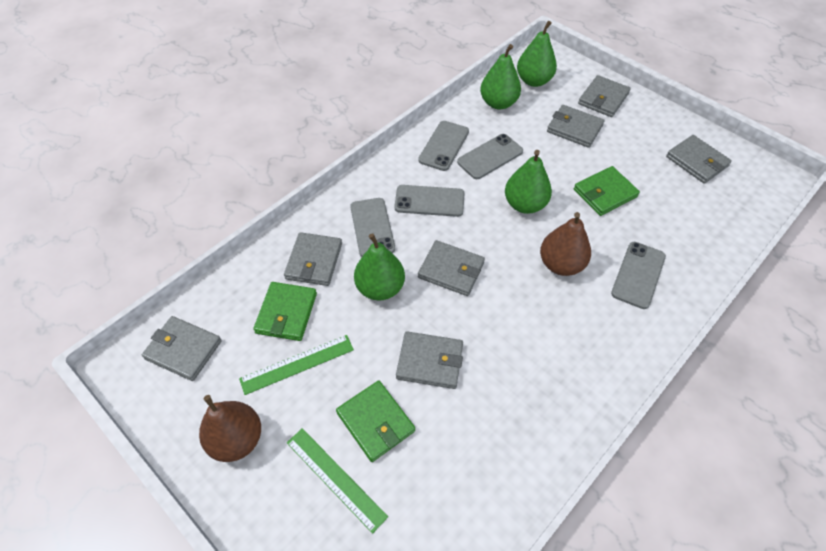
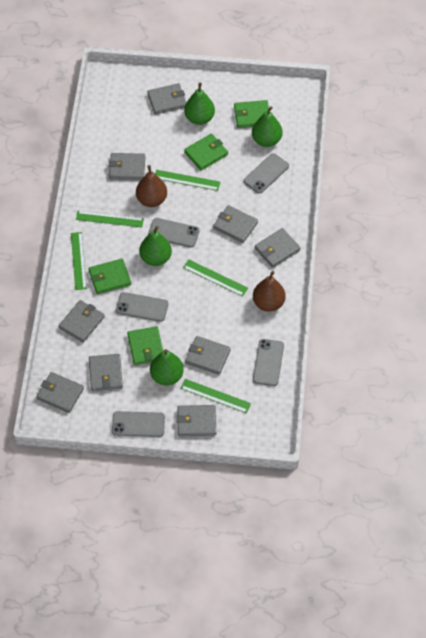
green ruler: 2 -> 5
green wallet: 3 -> 4
grey wallet: 7 -> 9

